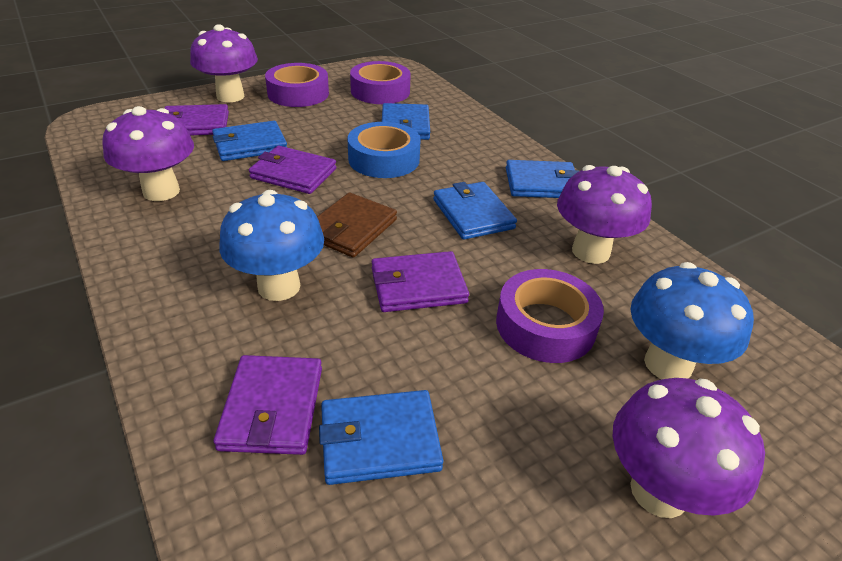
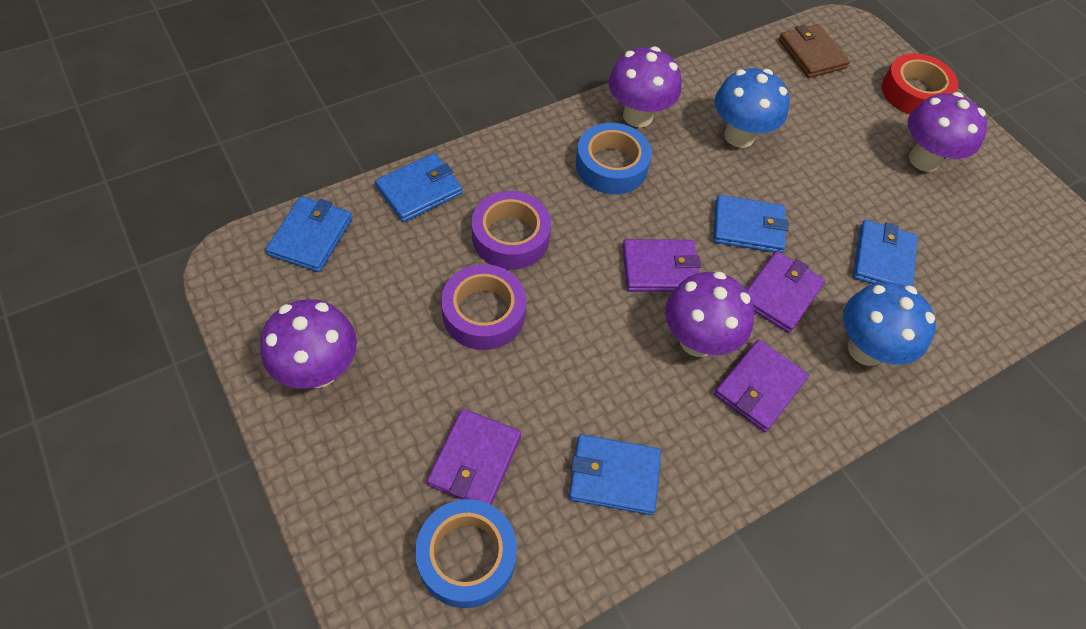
blue tape: 1 -> 2
purple tape: 3 -> 2
red tape: 0 -> 1

